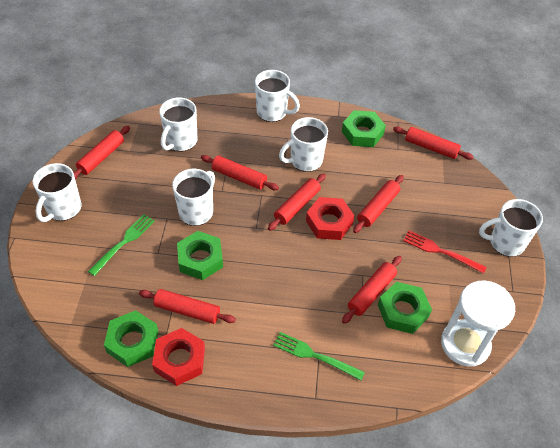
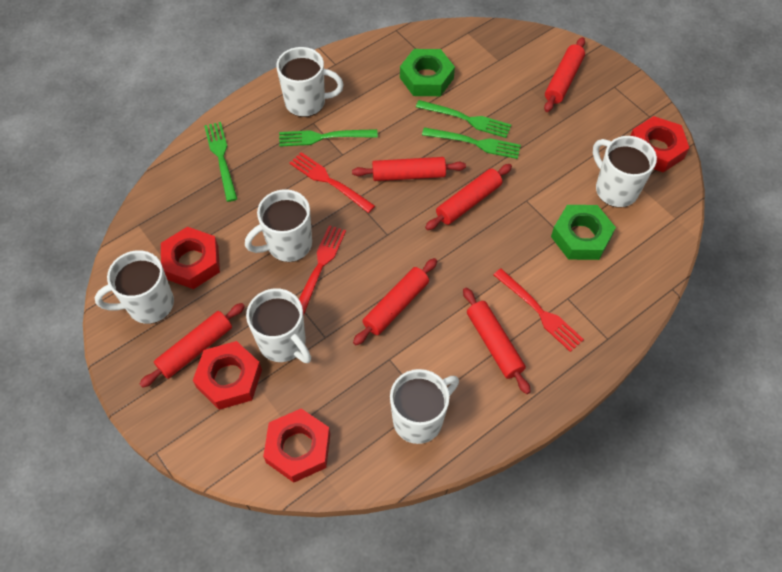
green fork: 2 -> 4
green nut: 4 -> 2
red fork: 1 -> 3
red nut: 2 -> 4
red rolling pin: 7 -> 6
white hourglass: 1 -> 0

